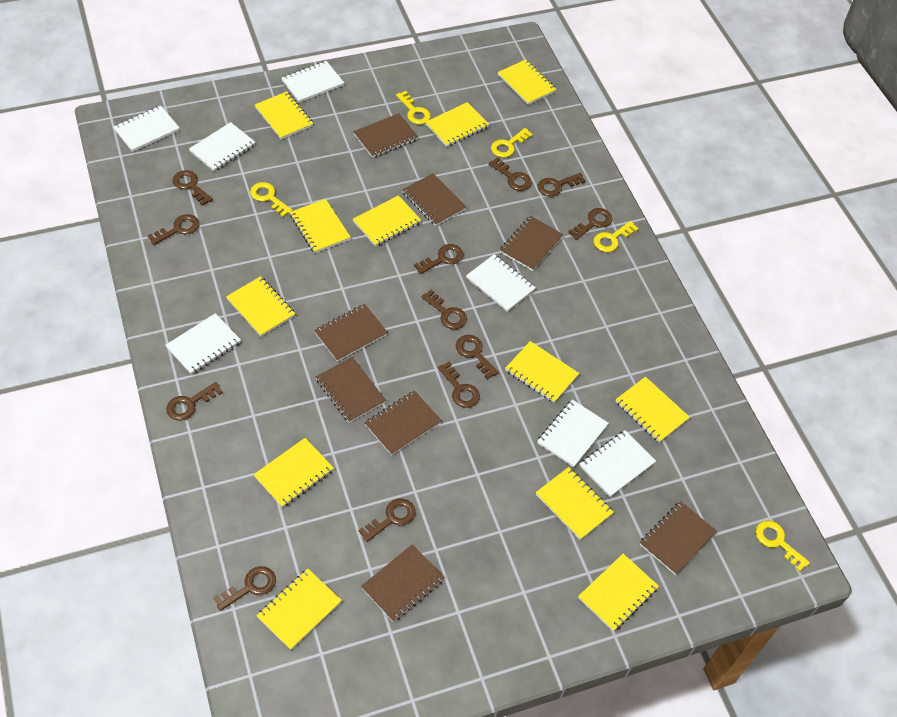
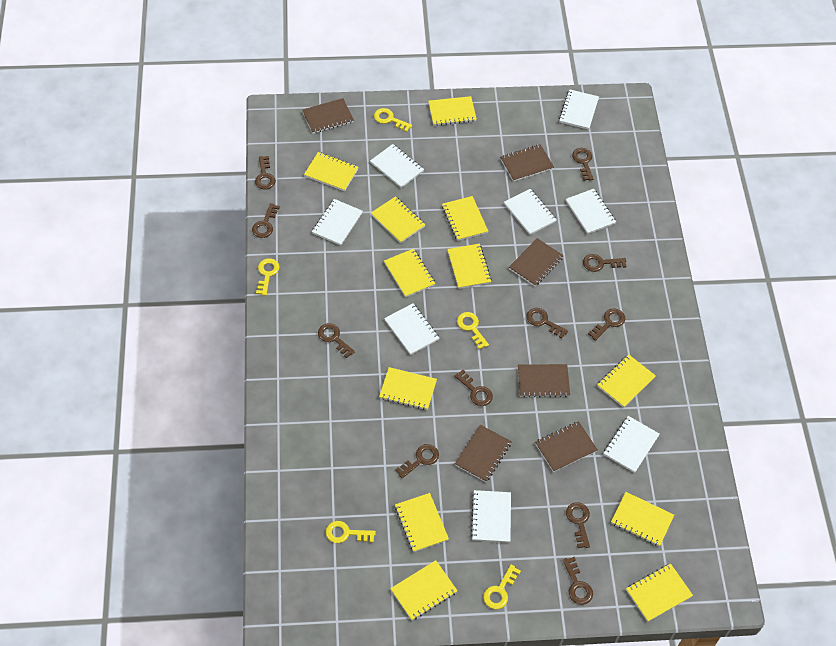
brown key: 12 -> 11
brown notebook: 8 -> 6
white notebook: 7 -> 8

